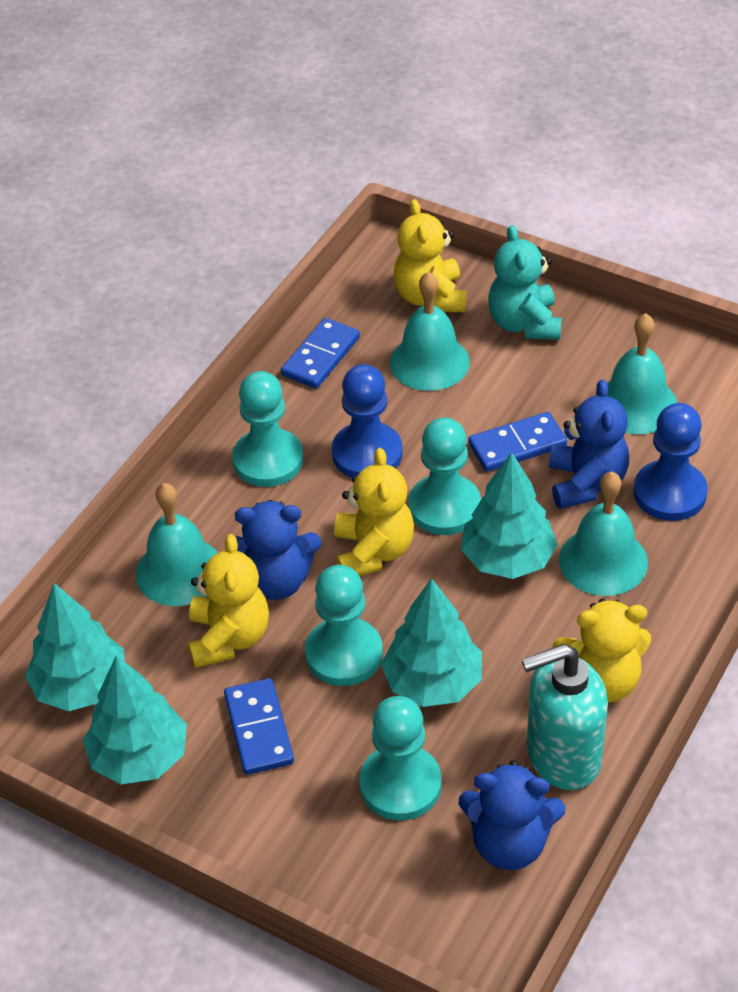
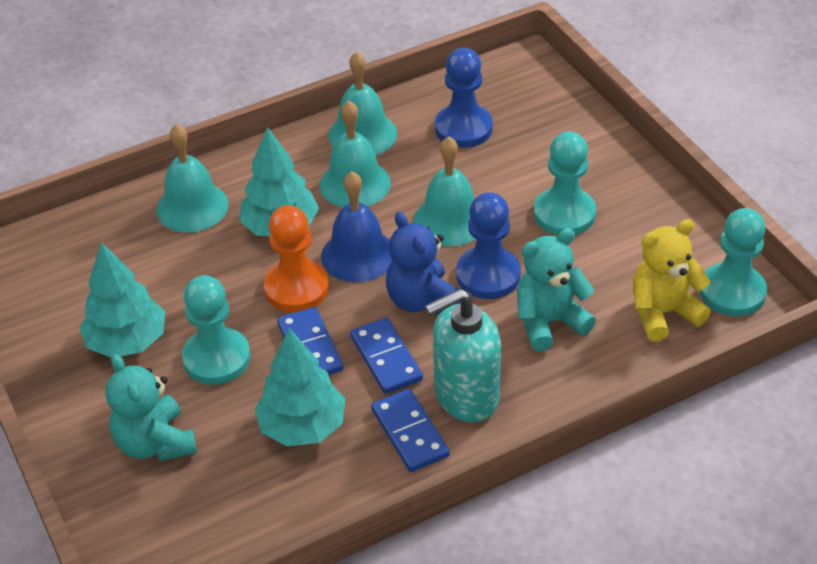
blue bell: 0 -> 1
blue teddy bear: 3 -> 1
orange pawn: 0 -> 1
turquoise pawn: 4 -> 3
turquoise teddy bear: 1 -> 2
turquoise tree: 4 -> 3
yellow teddy bear: 4 -> 1

